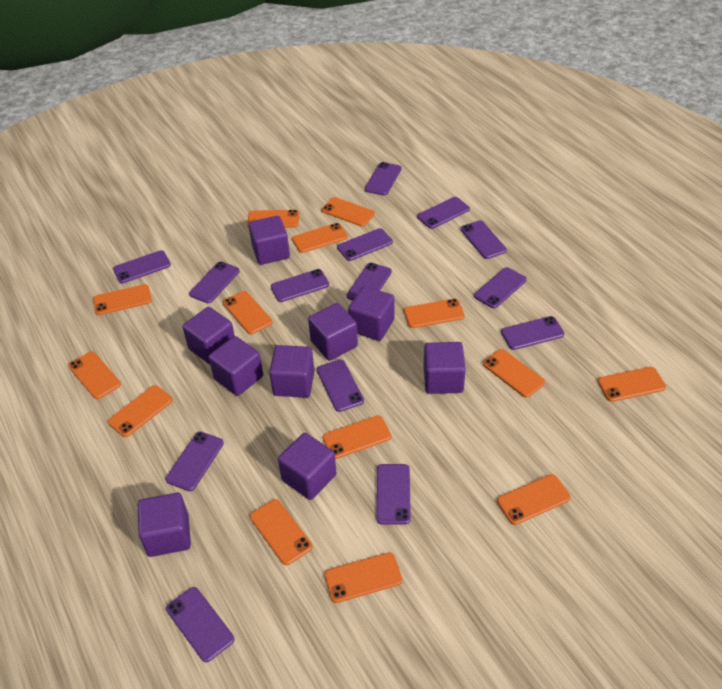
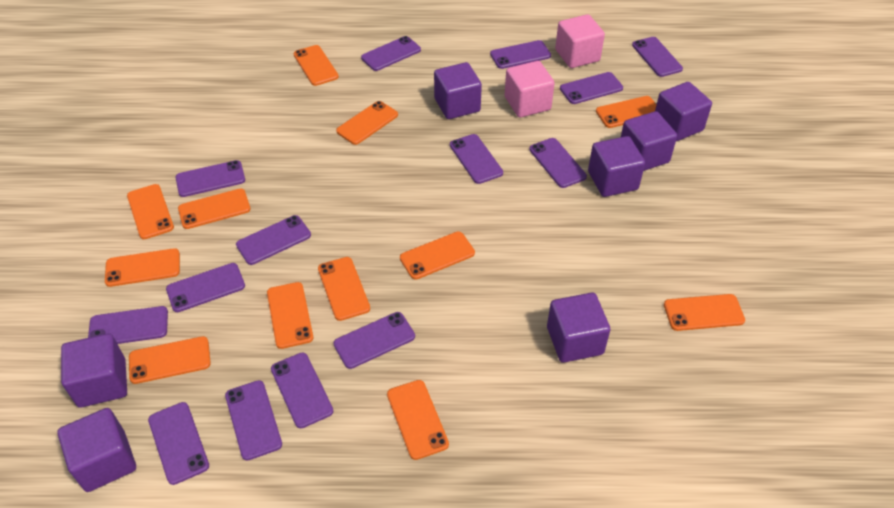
orange phone: 14 -> 12
pink cube: 0 -> 2
purple cube: 9 -> 7

